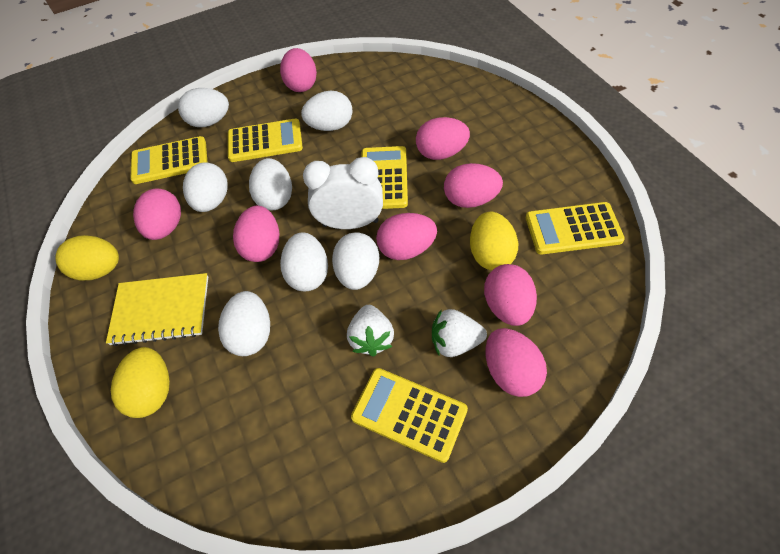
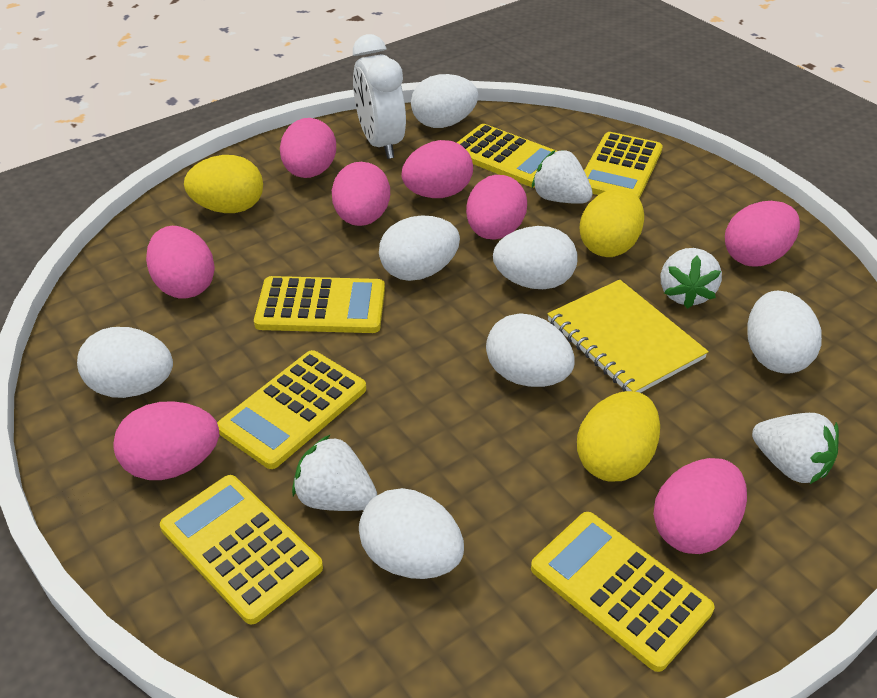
white strawberry: 2 -> 4
yellow calculator: 5 -> 6

